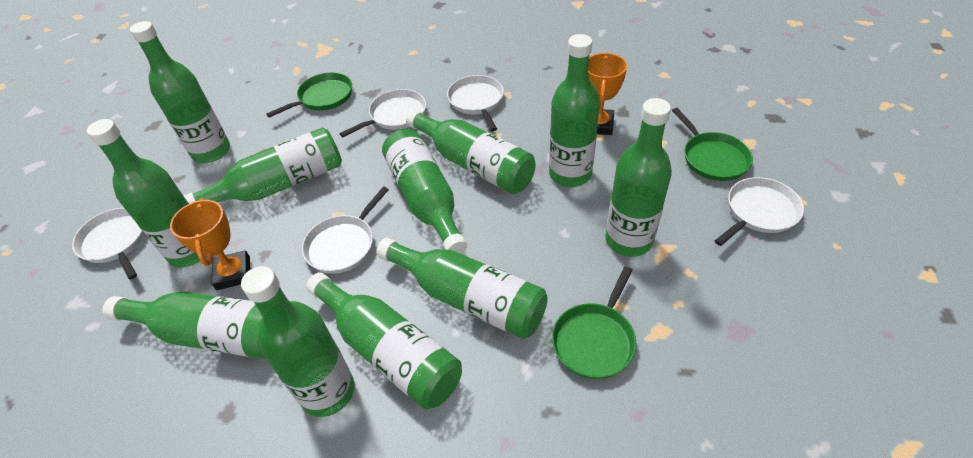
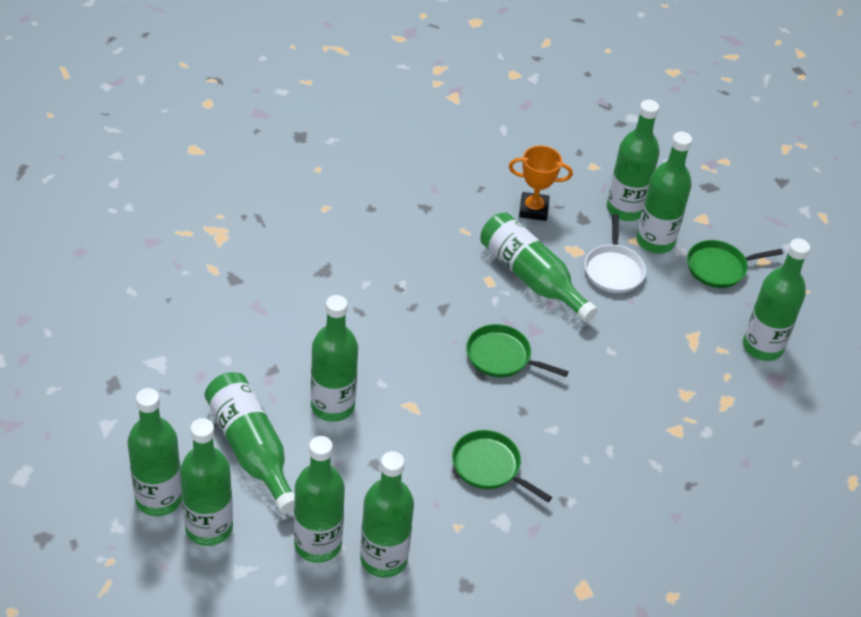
green bottle: 11 -> 10
orange trophy: 2 -> 1
white pan: 5 -> 1

